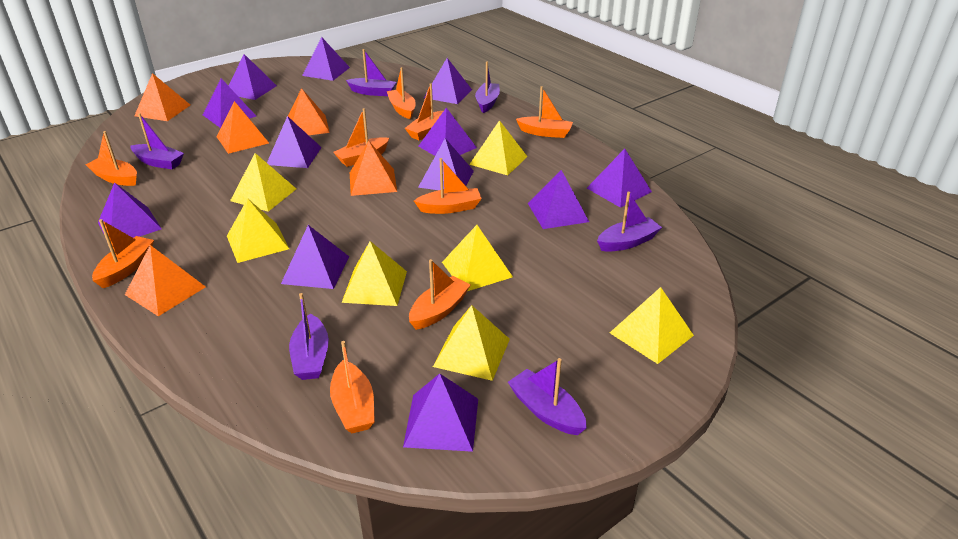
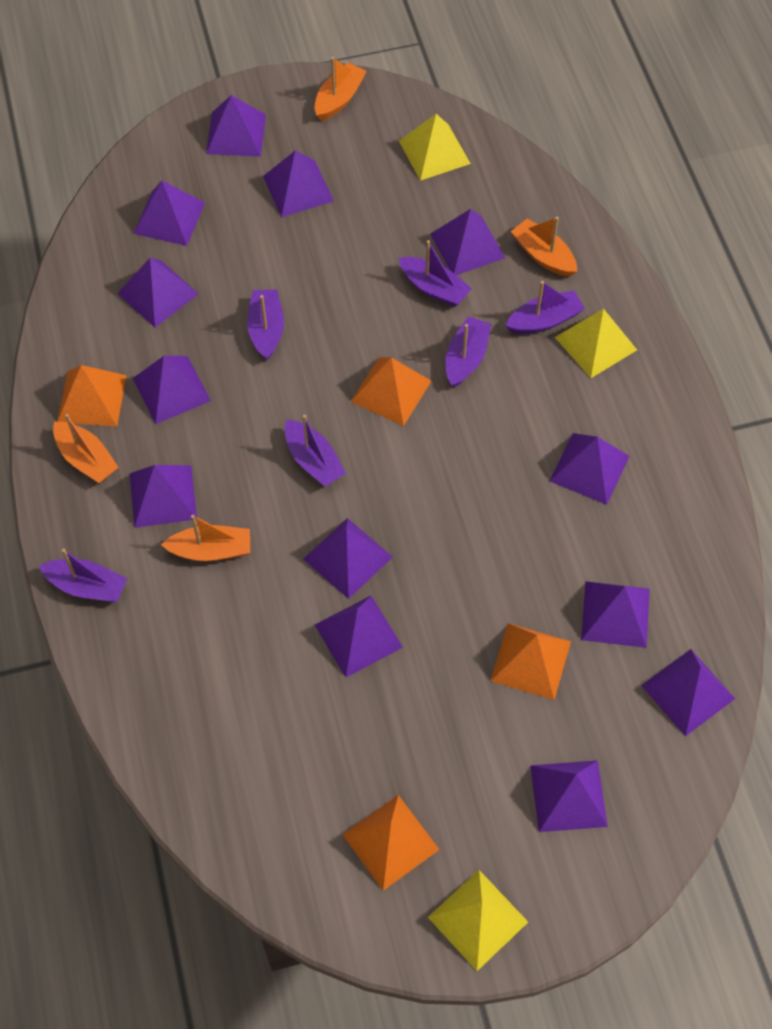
orange boat: 9 -> 4
orange pyramid: 5 -> 4
purple pyramid: 12 -> 13
yellow pyramid: 7 -> 3

